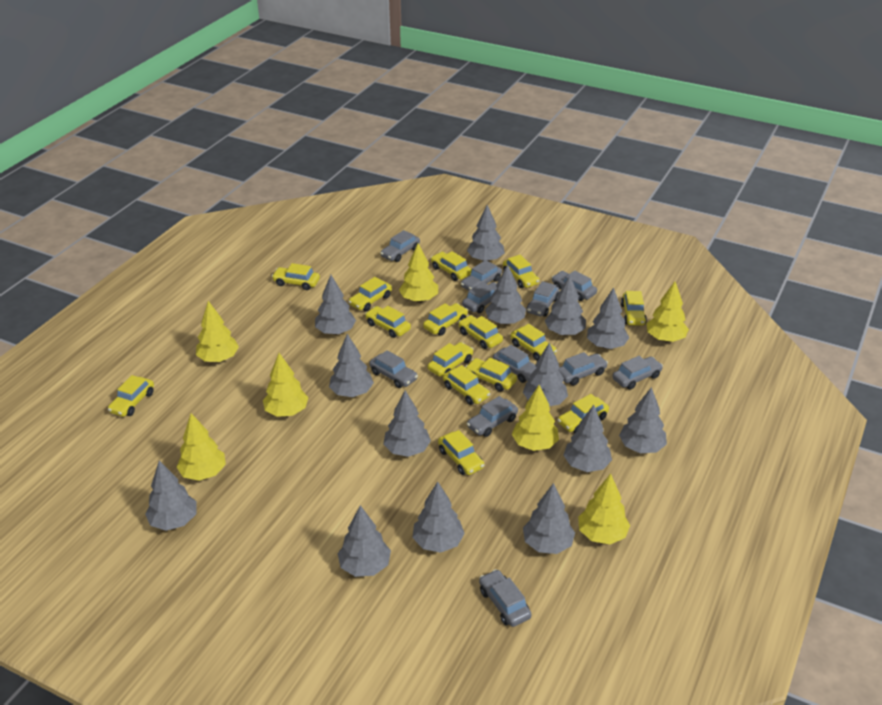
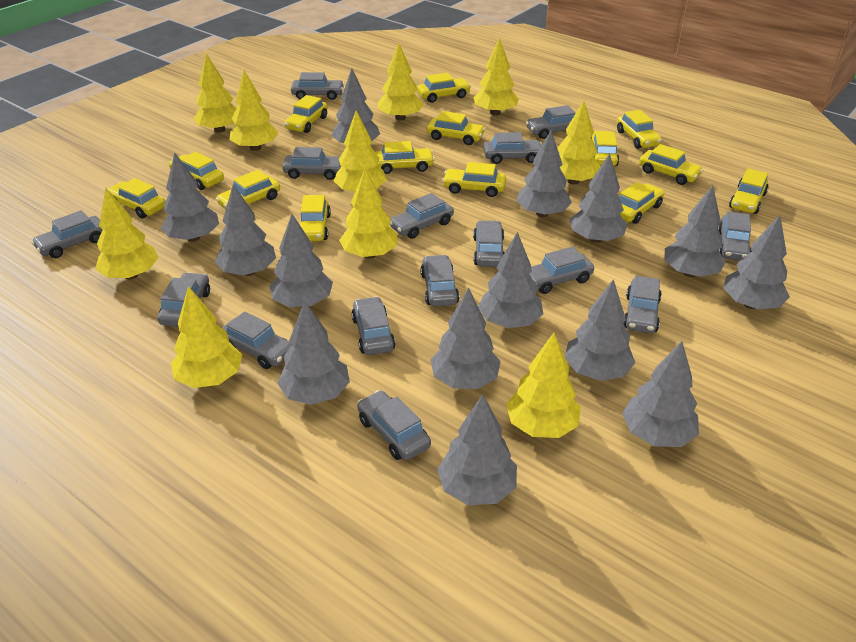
grey car: 11 -> 15
yellow car: 15 -> 14
yellow tree: 7 -> 10

